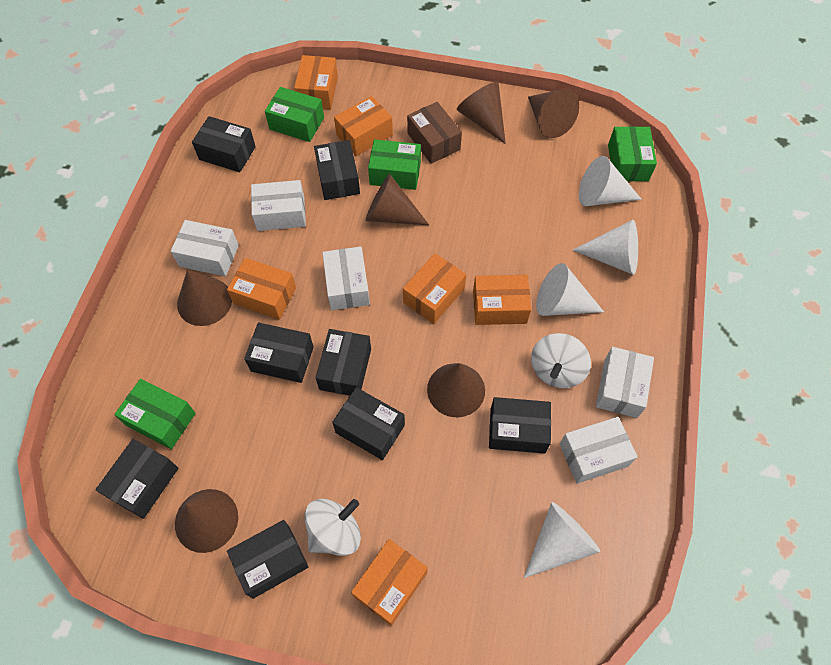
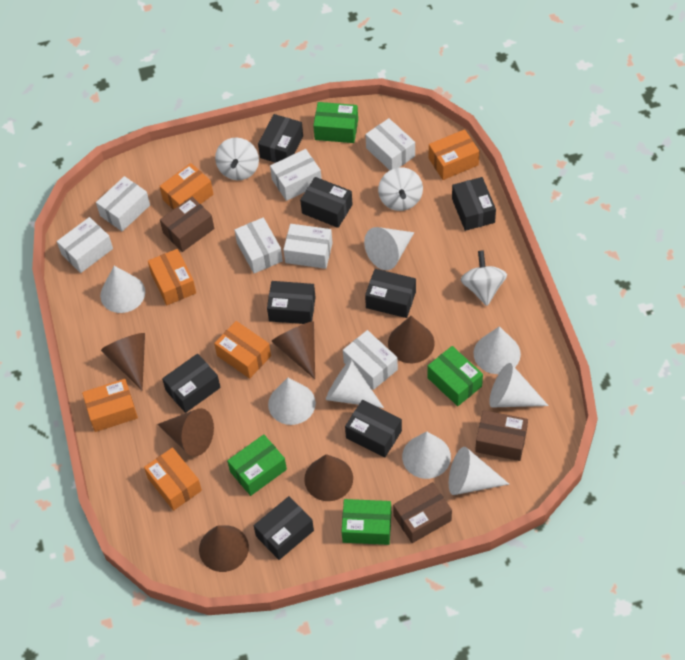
brown box: 1 -> 3
white box: 5 -> 7
white cone: 4 -> 8
white spinning top: 2 -> 3

